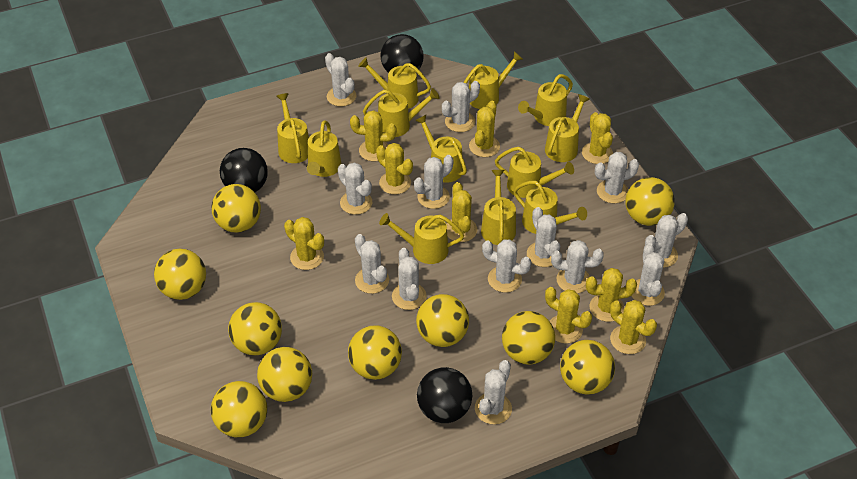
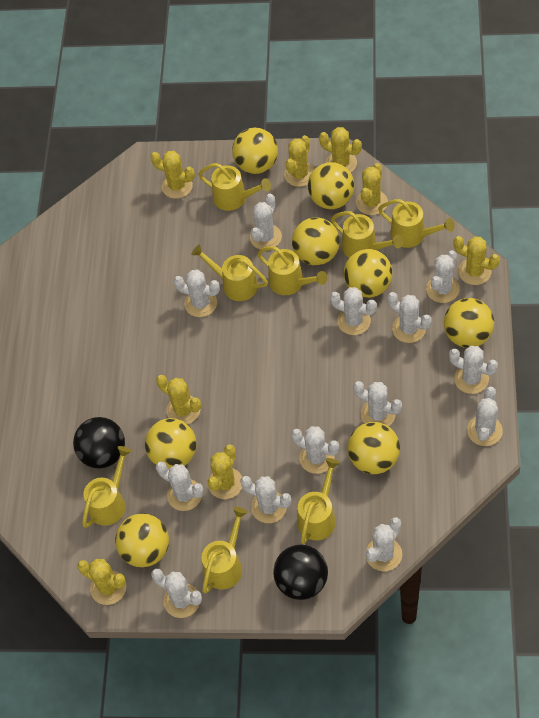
black ball: 3 -> 2
yellow ball: 10 -> 8
yellow cactus: 9 -> 8
yellow watering can: 12 -> 8

